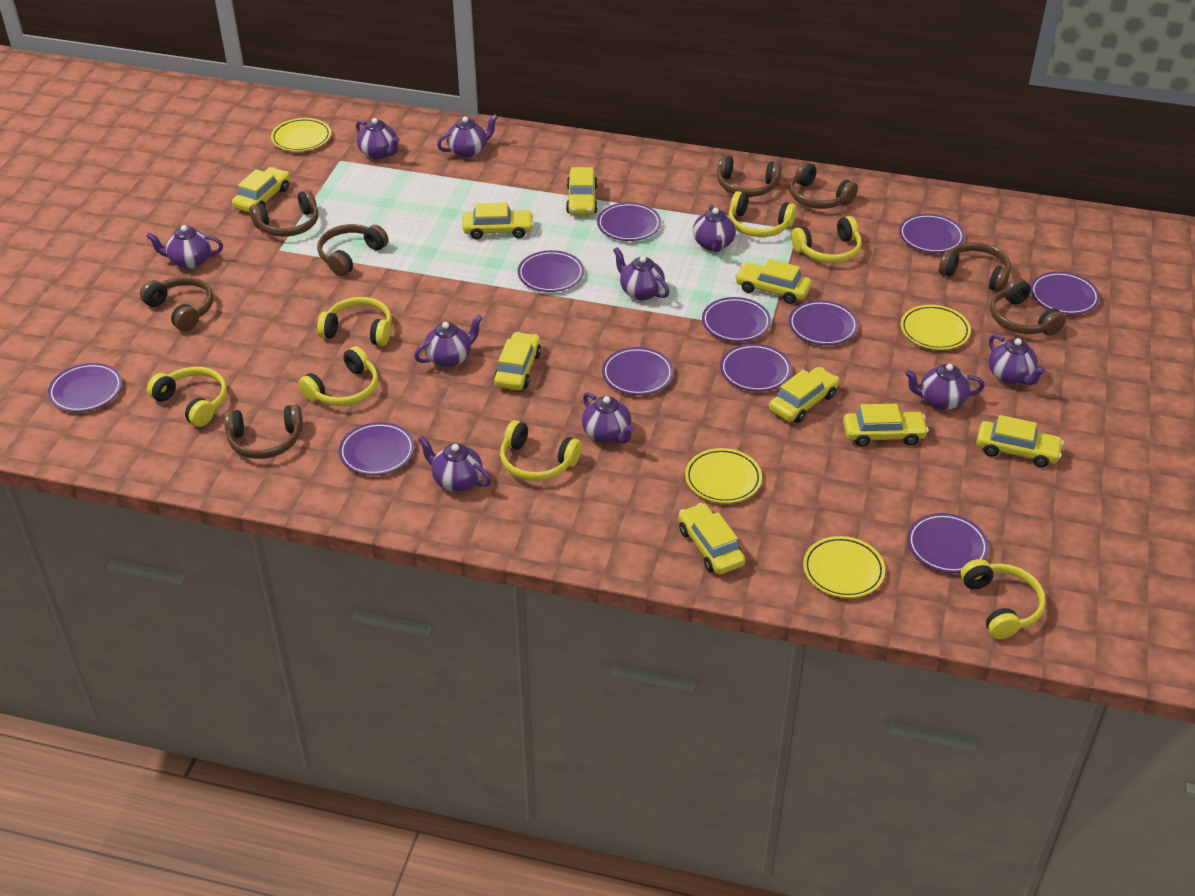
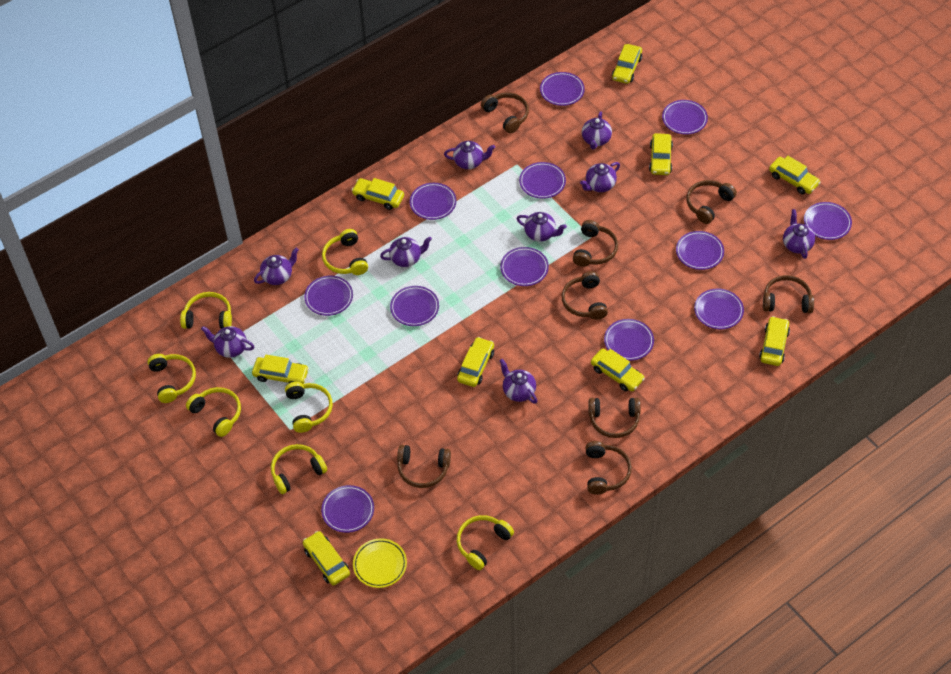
purple plate: 11 -> 12
purple teapot: 10 -> 9
yellow plate: 4 -> 1

